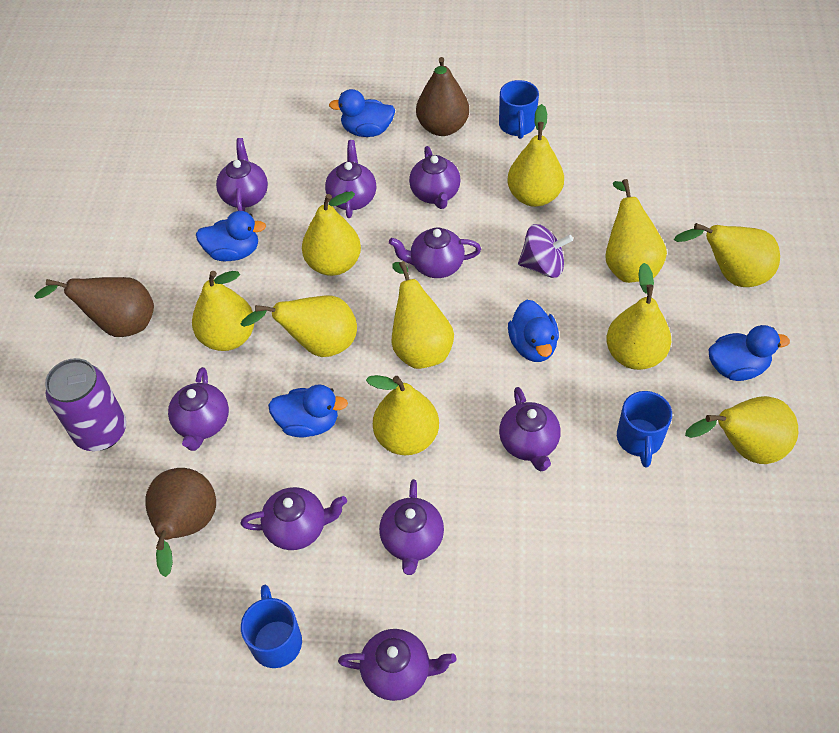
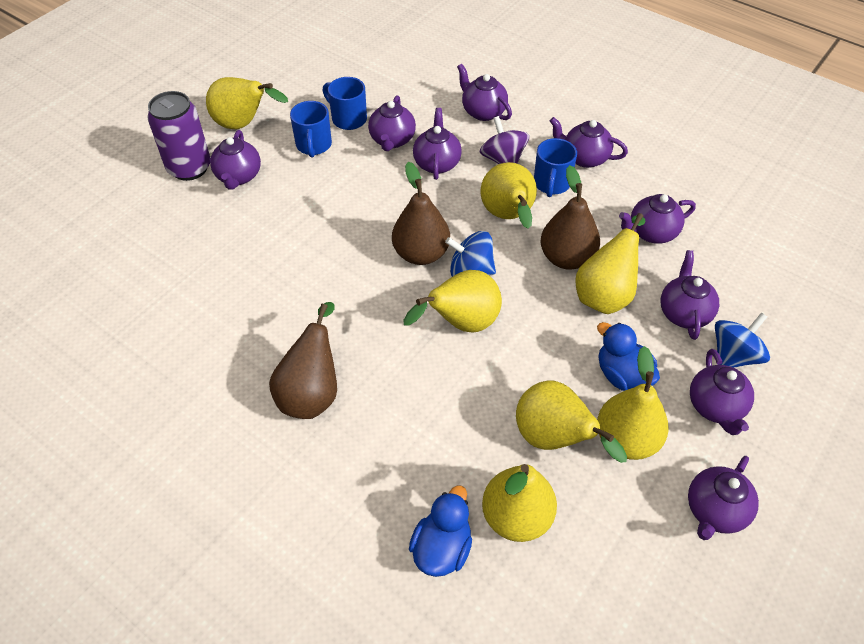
blue duck: 5 -> 2
blue spinning top: 0 -> 2
yellow pear: 10 -> 7

